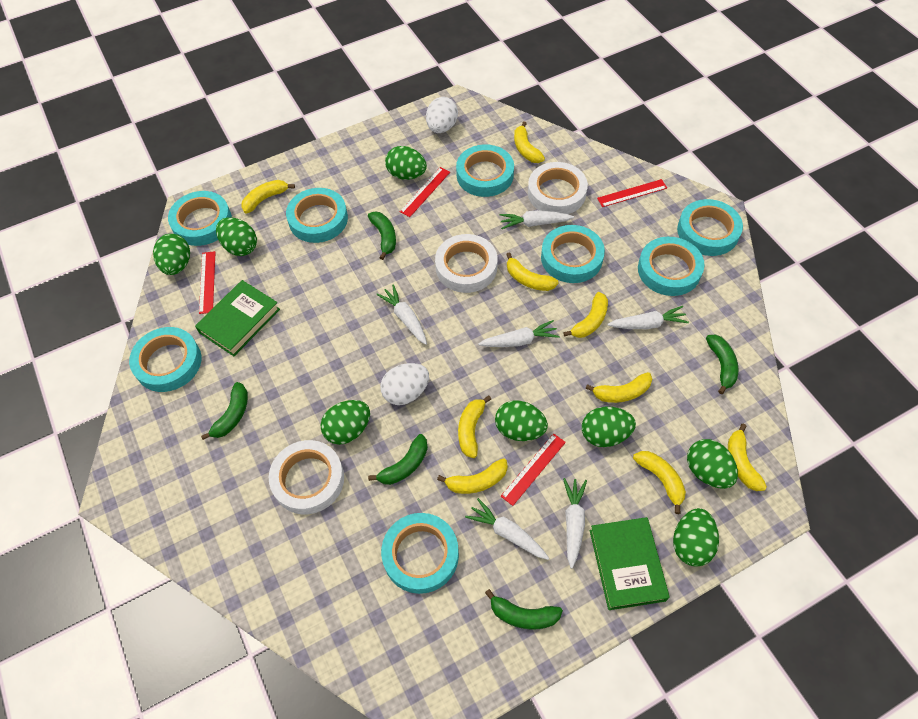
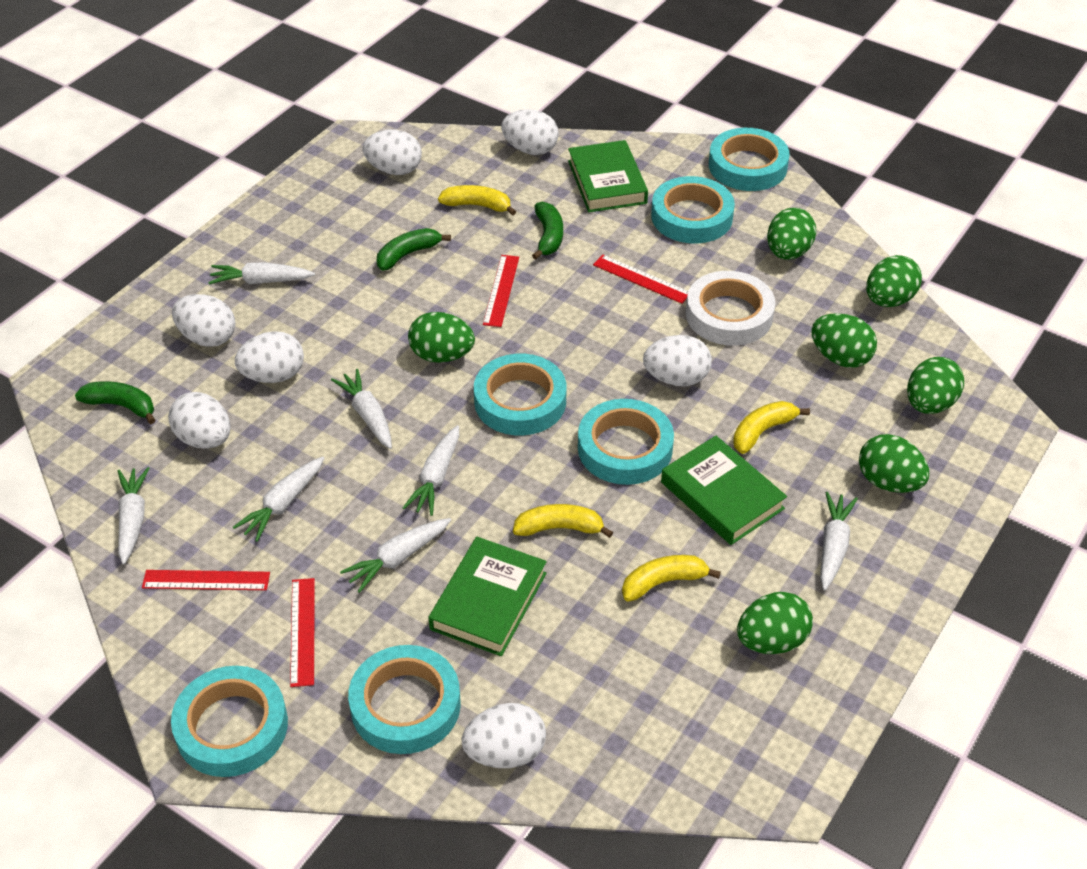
green banana: 5 -> 3
green book: 2 -> 3
green egg: 8 -> 7
turquoise tape: 8 -> 6
white carrot: 6 -> 7
white egg: 2 -> 7
white tape: 3 -> 1
yellow banana: 9 -> 4

